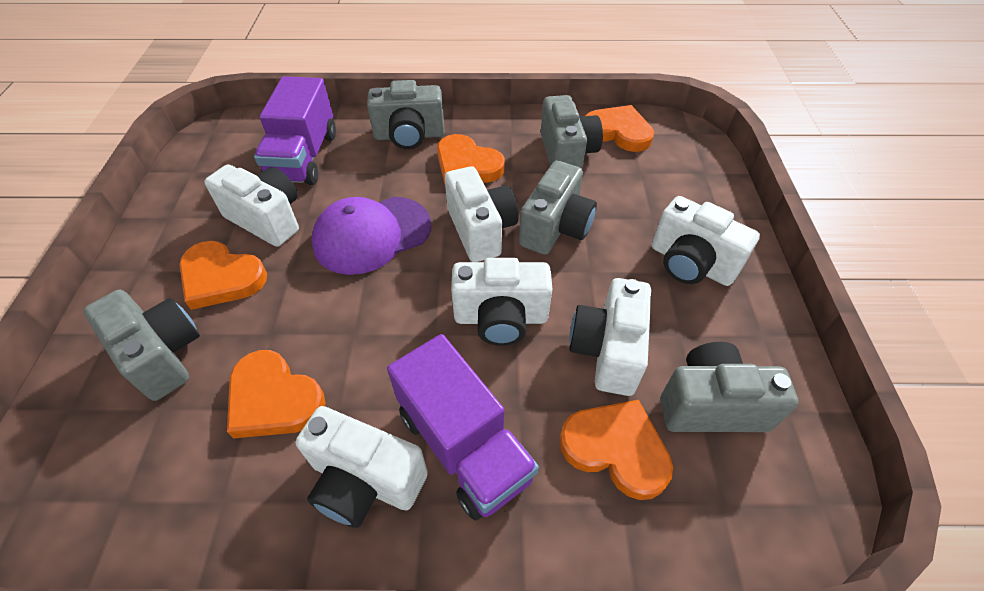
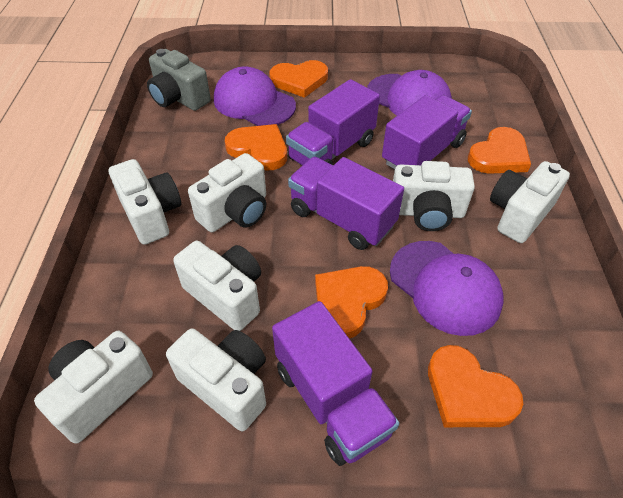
grey camera: 5 -> 1
purple cap: 1 -> 3
purple truck: 2 -> 4
white camera: 6 -> 7

